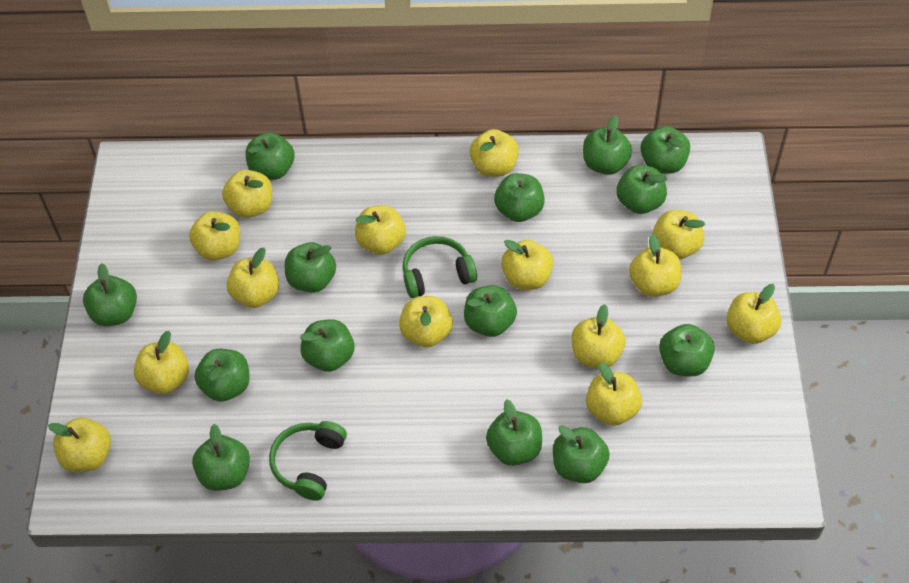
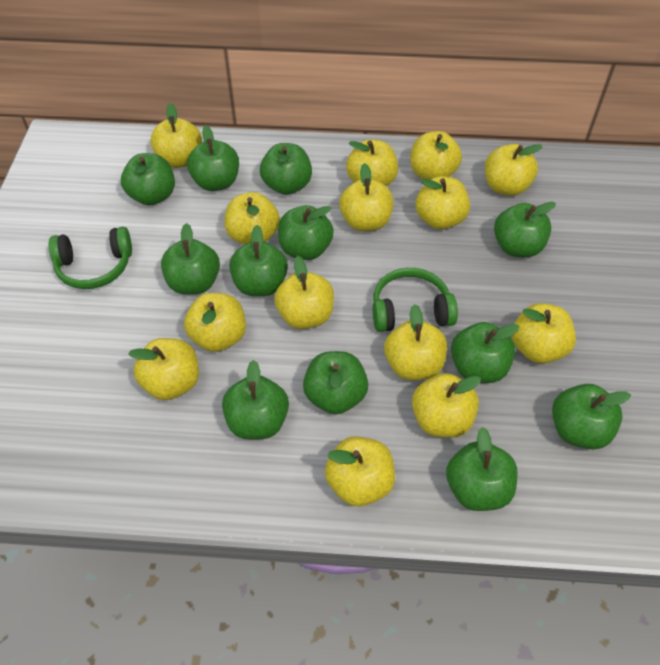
green apple: 14 -> 12

